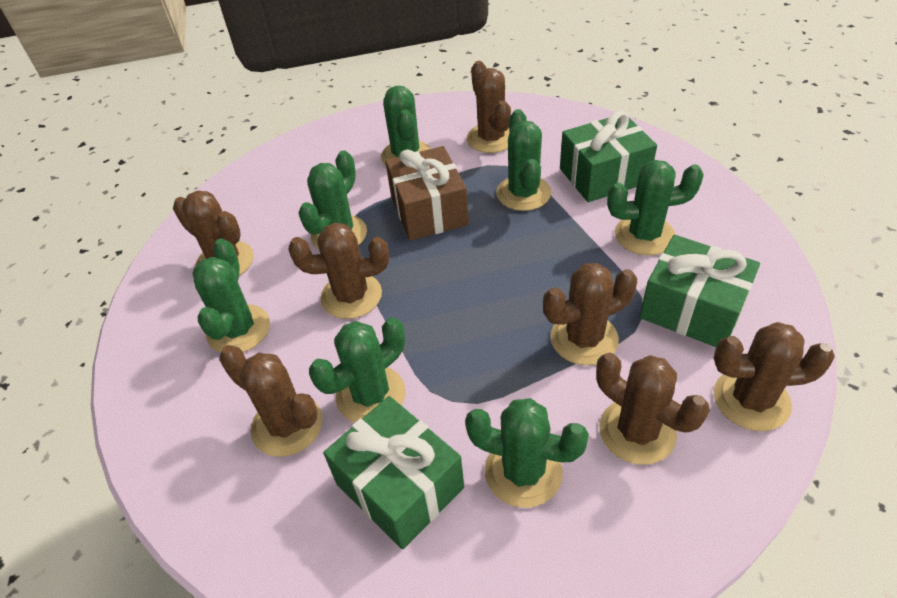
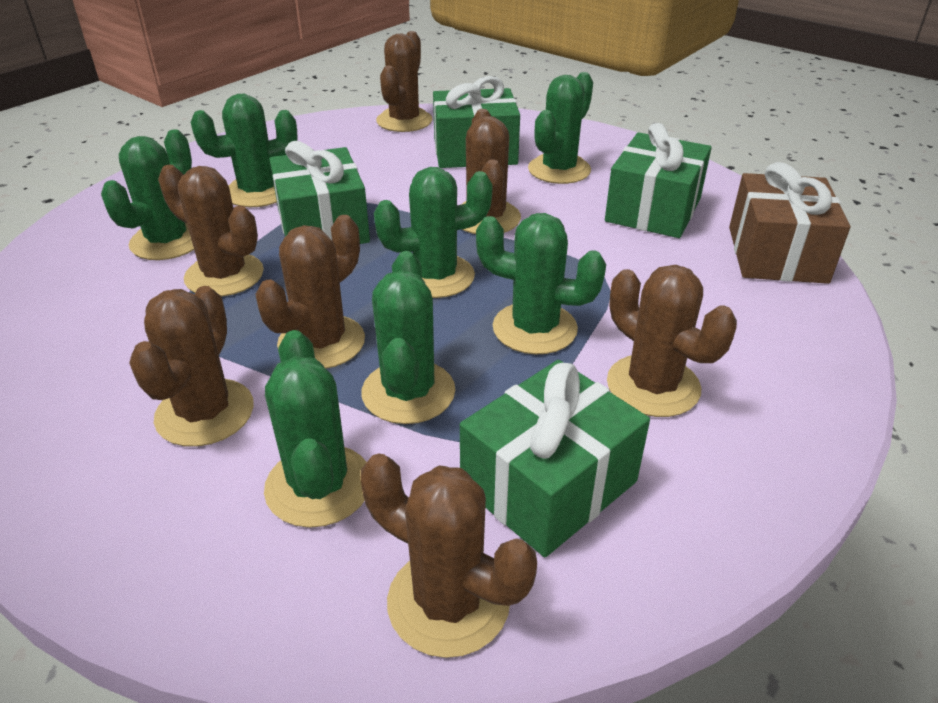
green gift: 3 -> 4

